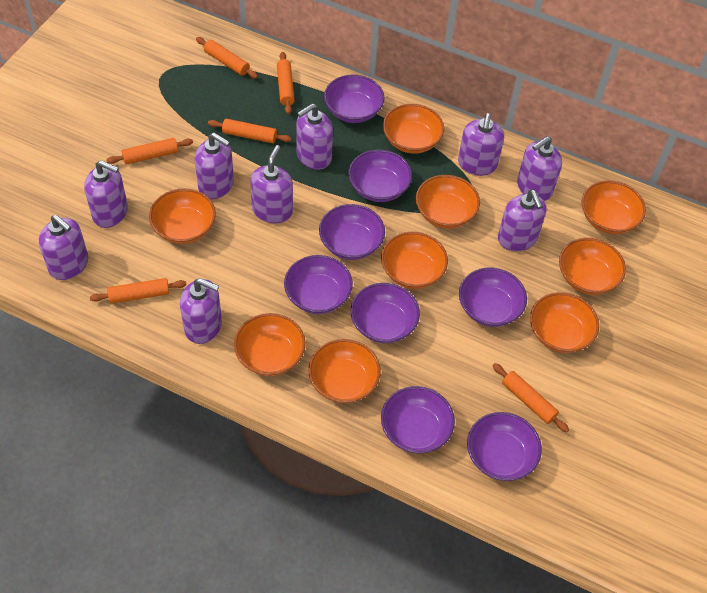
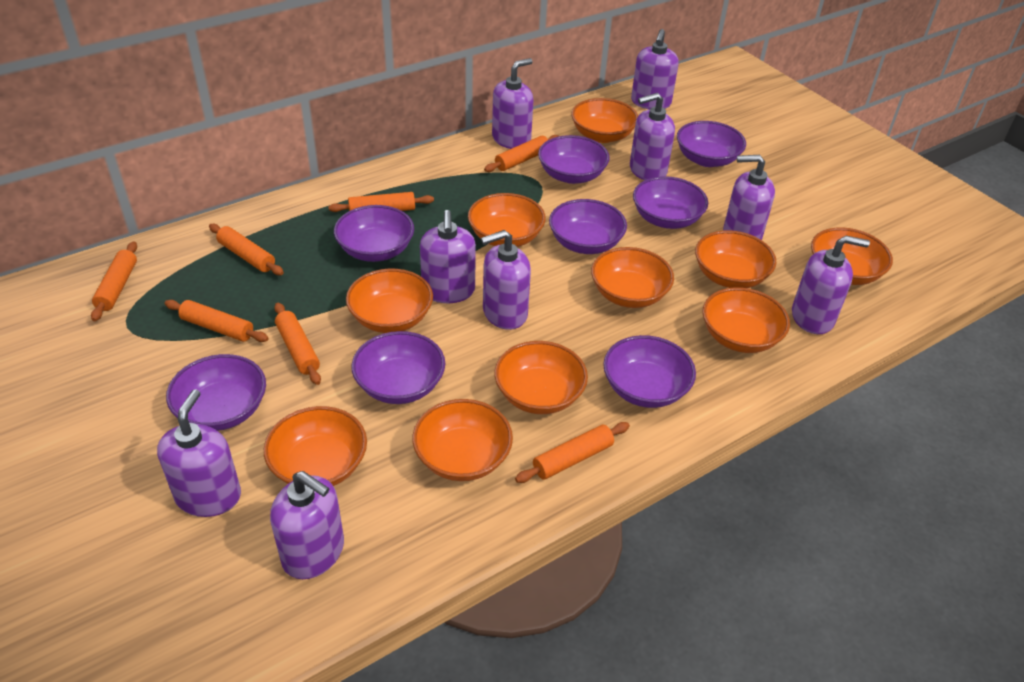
orange bowl: 9 -> 10
orange rolling pin: 6 -> 7

